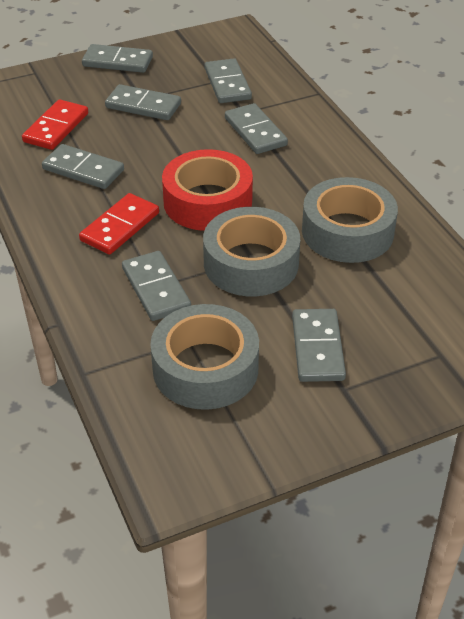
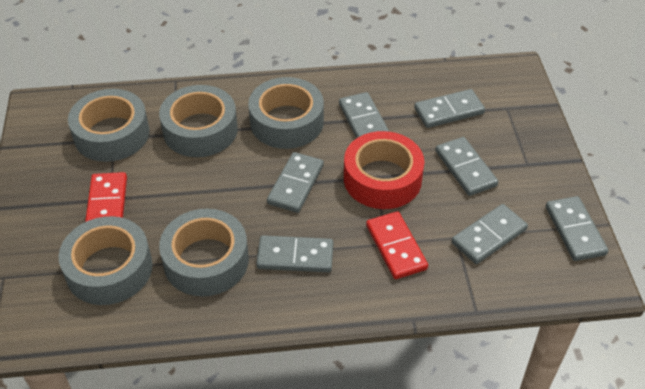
grey tape: 3 -> 5

